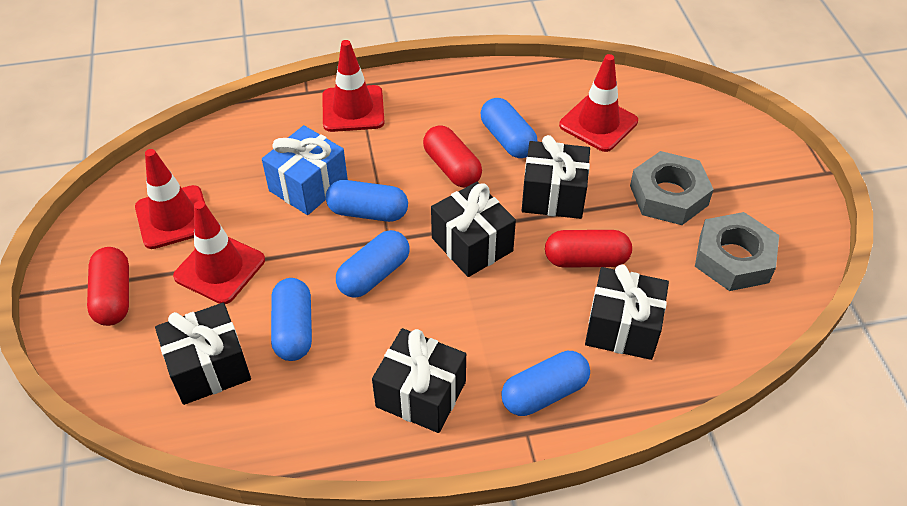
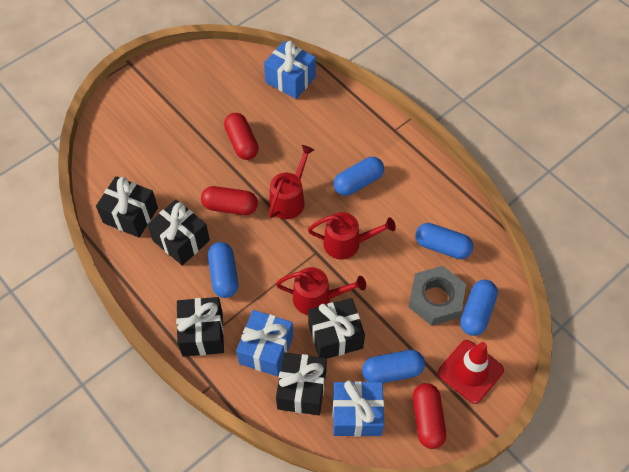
blue gift: 1 -> 3
grey nut: 2 -> 1
red traffic cone: 4 -> 1
red watering can: 0 -> 3

